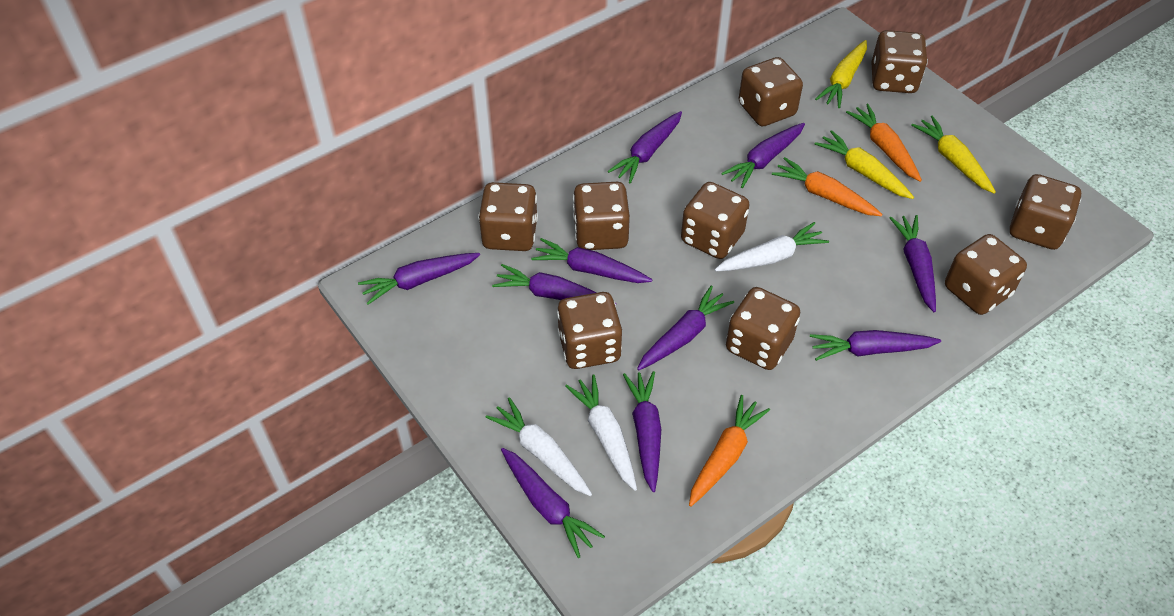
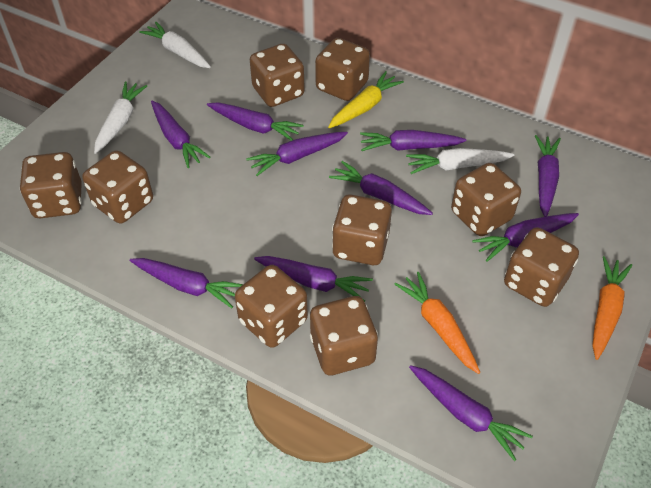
orange carrot: 3 -> 2
yellow carrot: 3 -> 1

